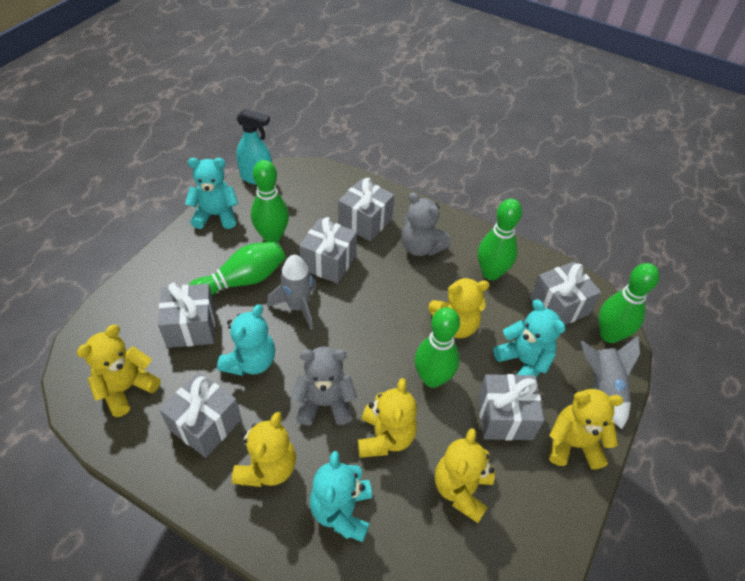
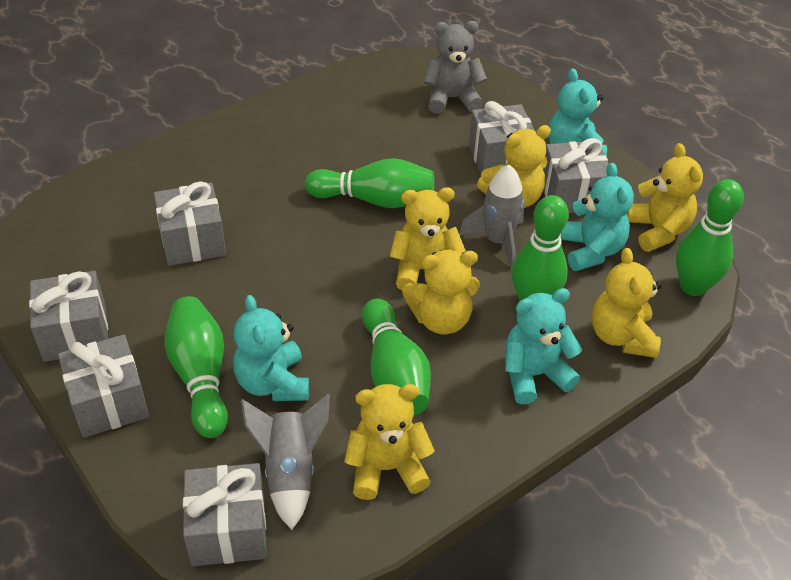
grey teddy bear: 2 -> 1
turquoise spray bottle: 1 -> 0

